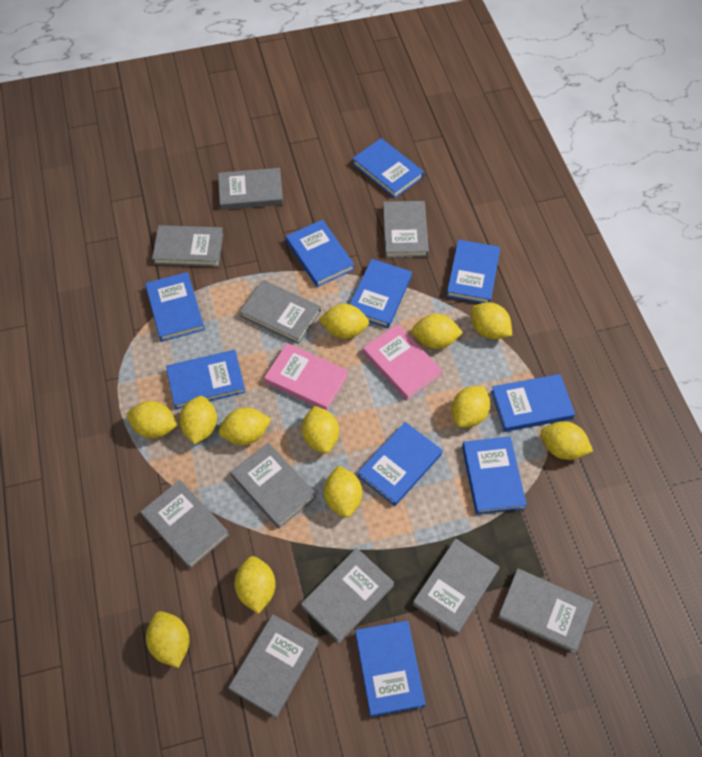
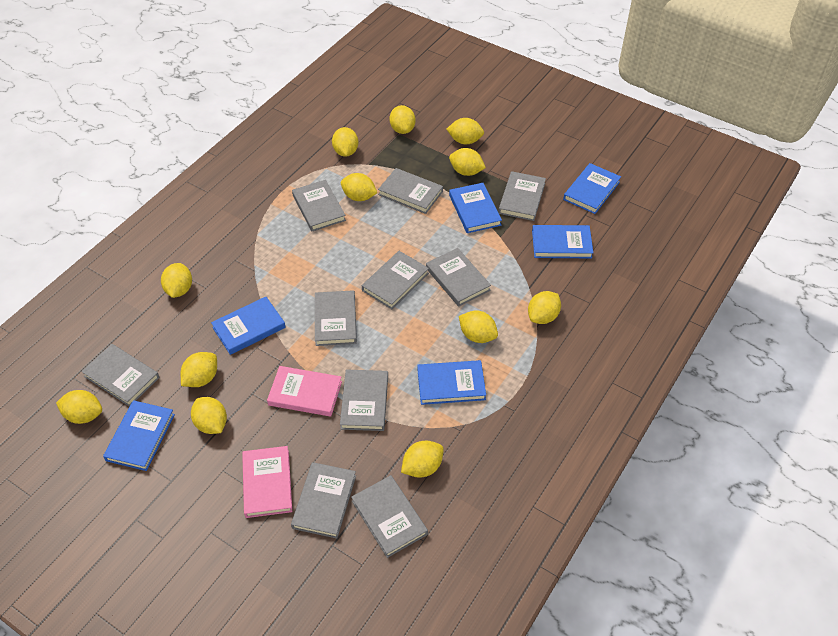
blue book: 10 -> 6

